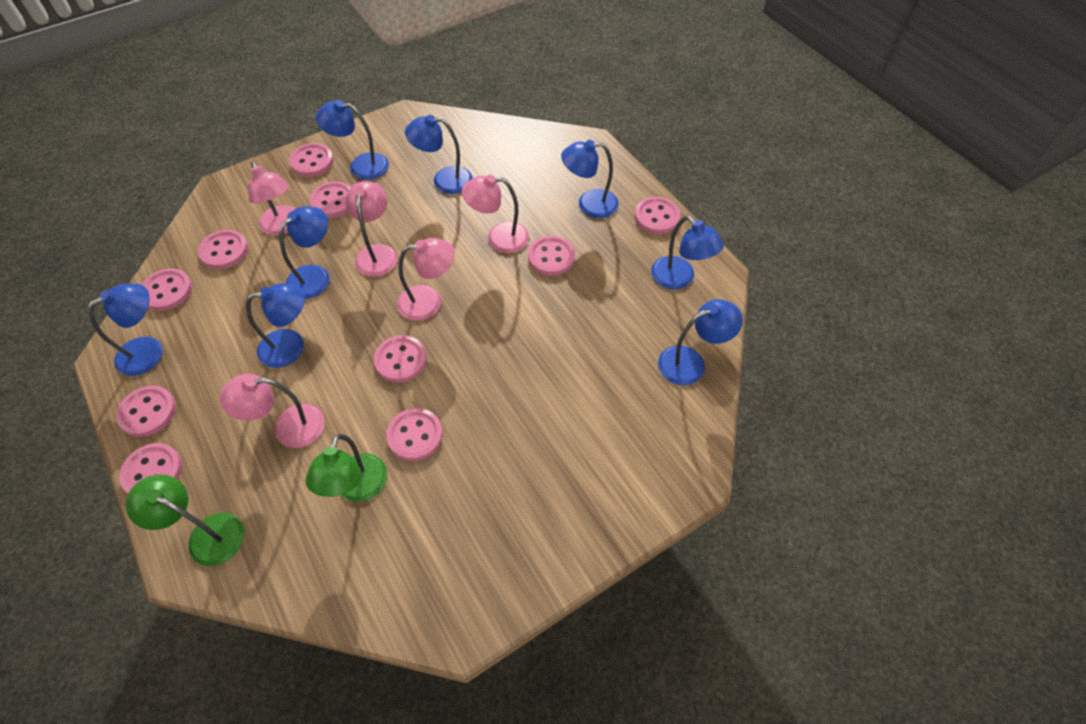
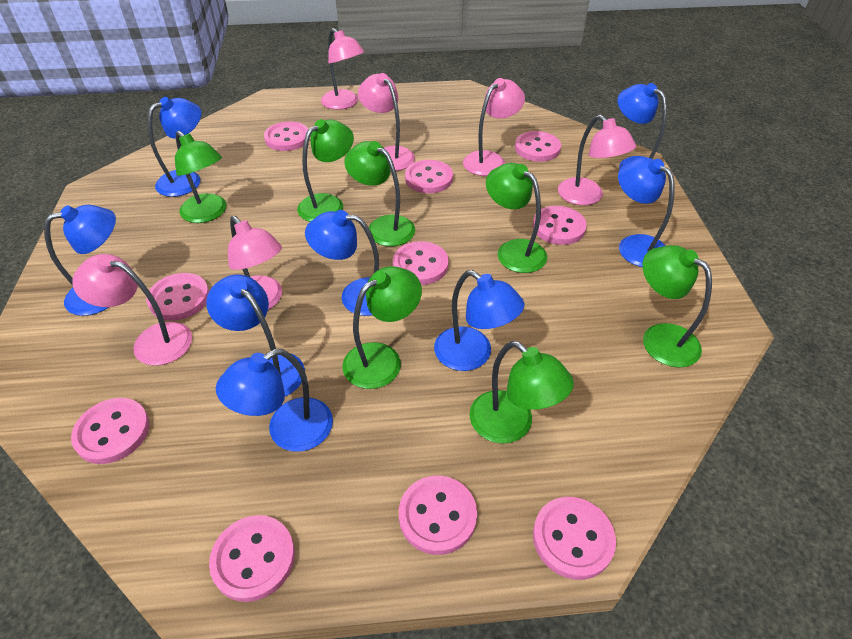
green lamp: 2 -> 7
pink lamp: 5 -> 6

